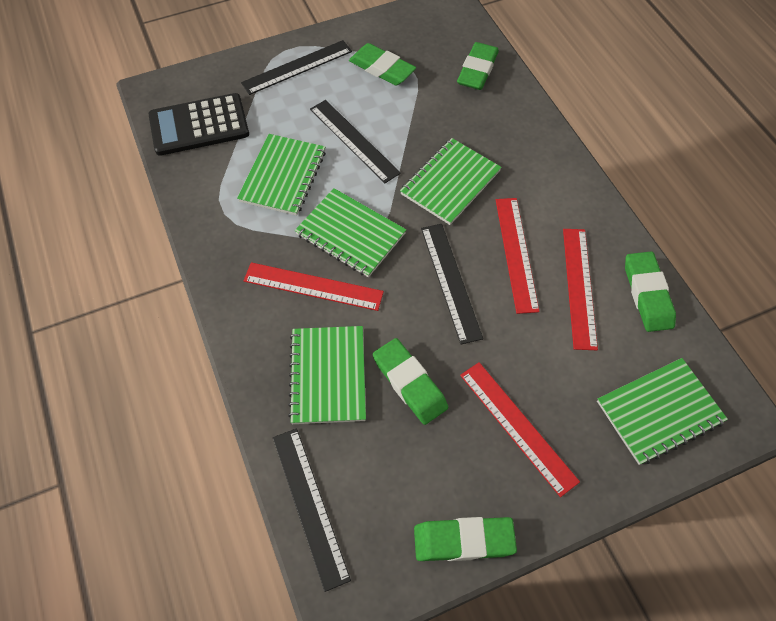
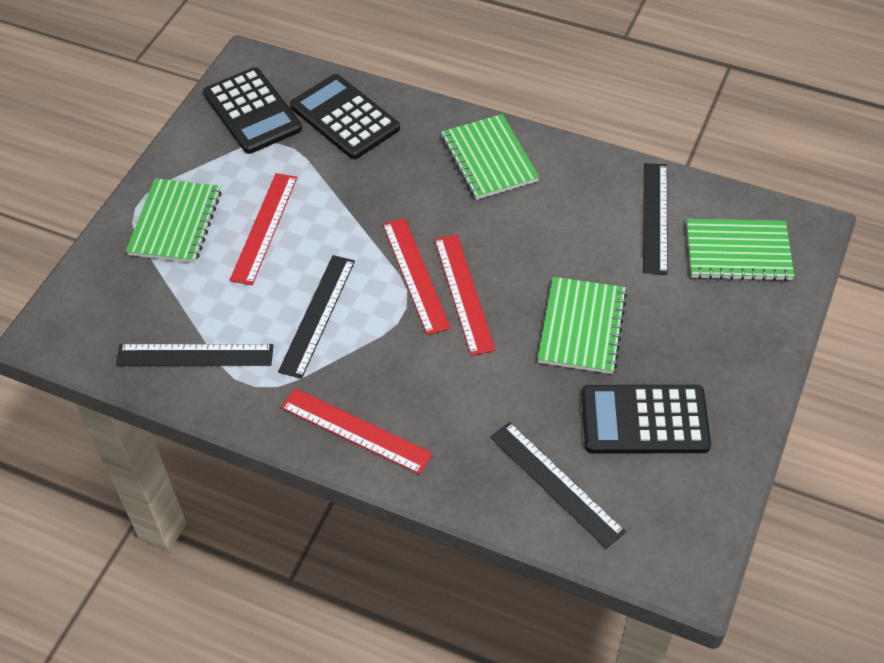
black calculator: 1 -> 3
green eraser: 5 -> 0
green notebook: 5 -> 4

